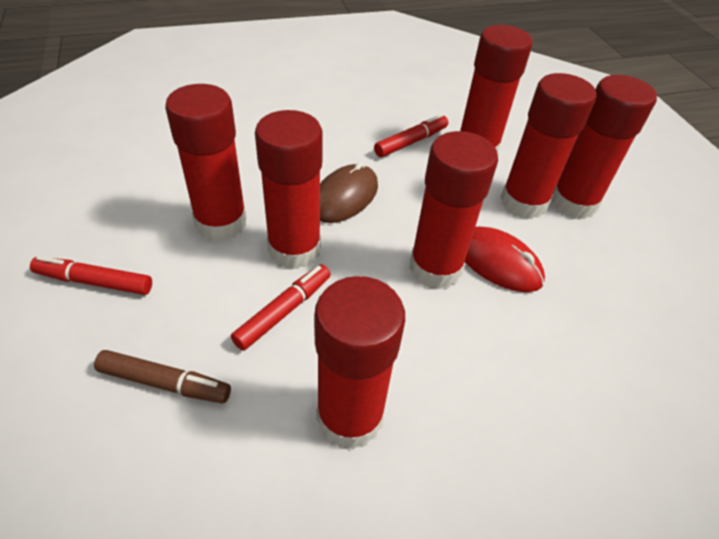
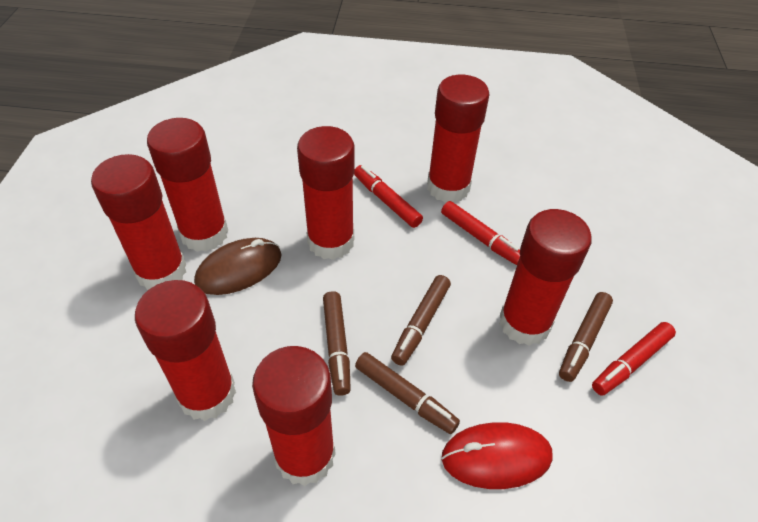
brown marker: 1 -> 4

